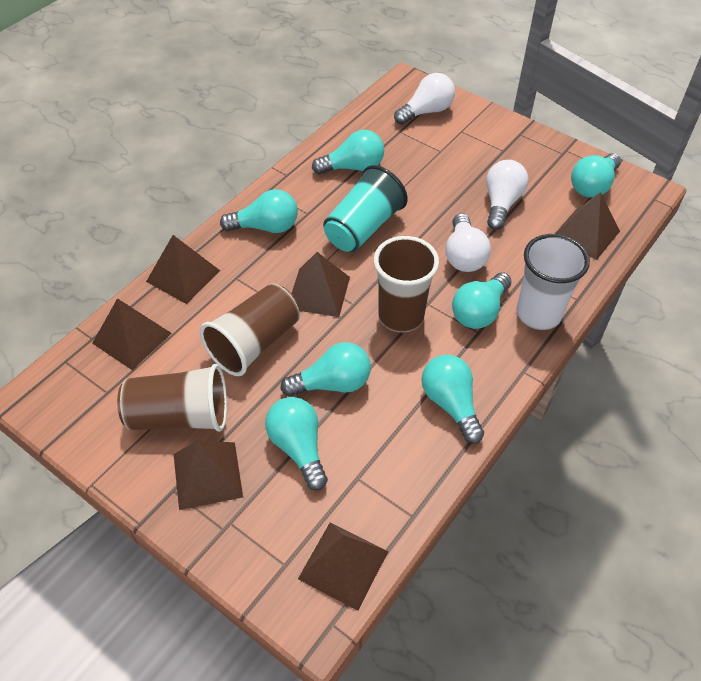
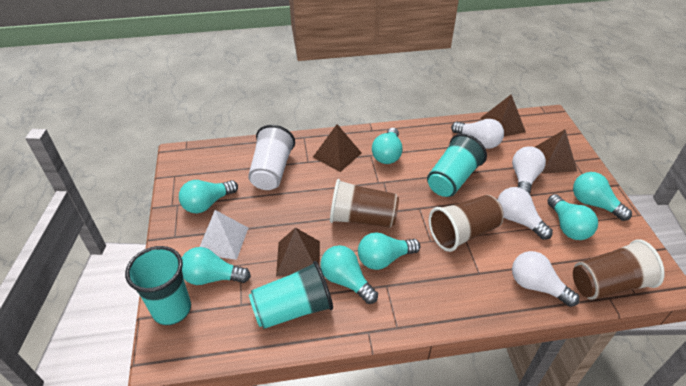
brown pyramid: 6 -> 4
turquoise cup: 1 -> 3
white light bulb: 3 -> 4
white pyramid: 0 -> 1

